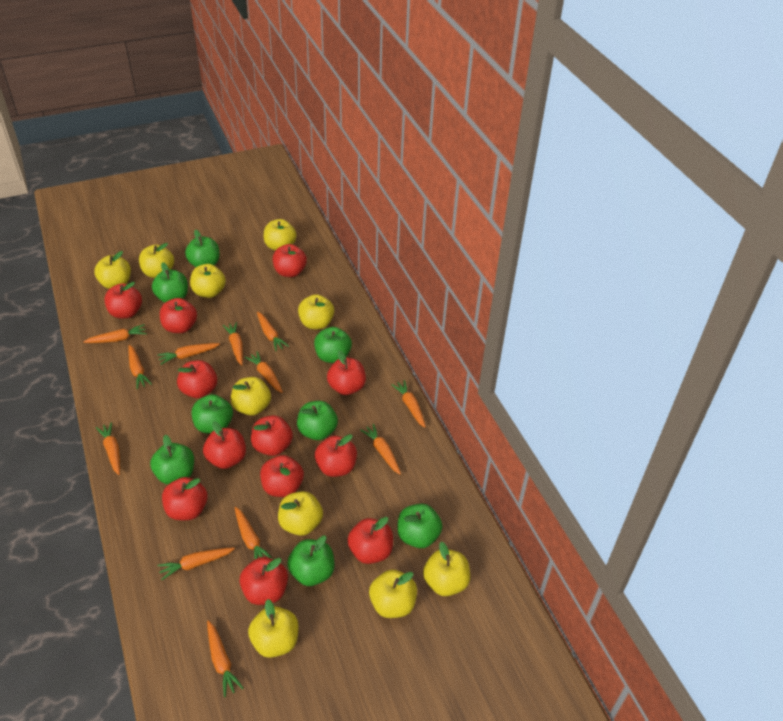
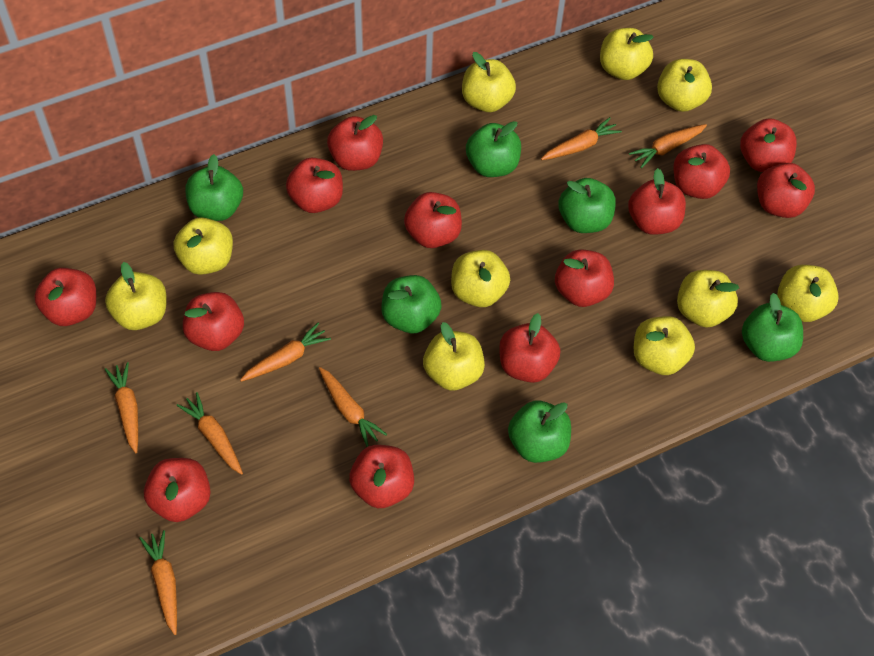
green apple: 8 -> 6
orange carrot: 12 -> 7
red apple: 12 -> 13

